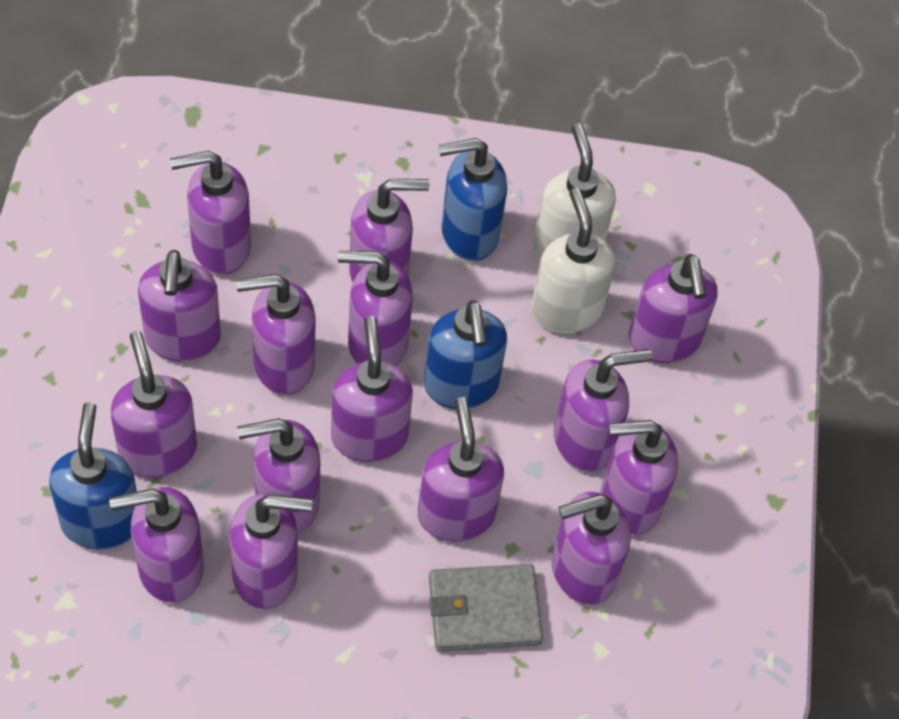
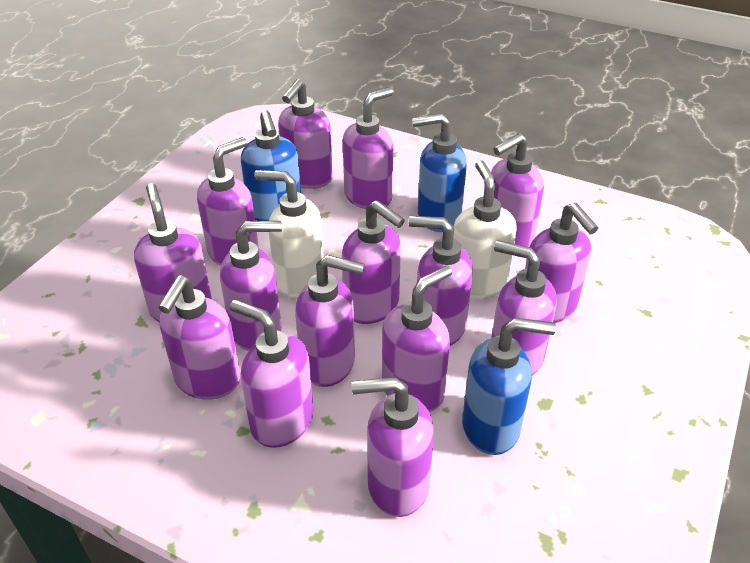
grey wallet: 1 -> 0

